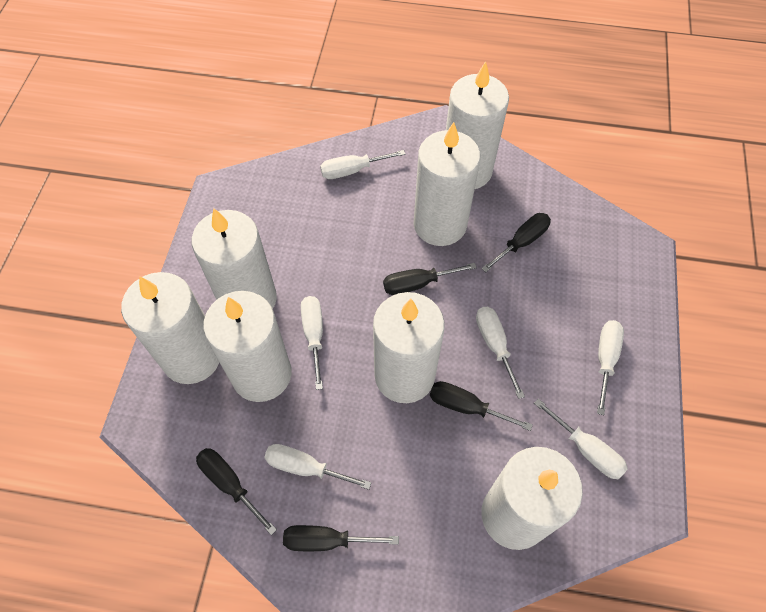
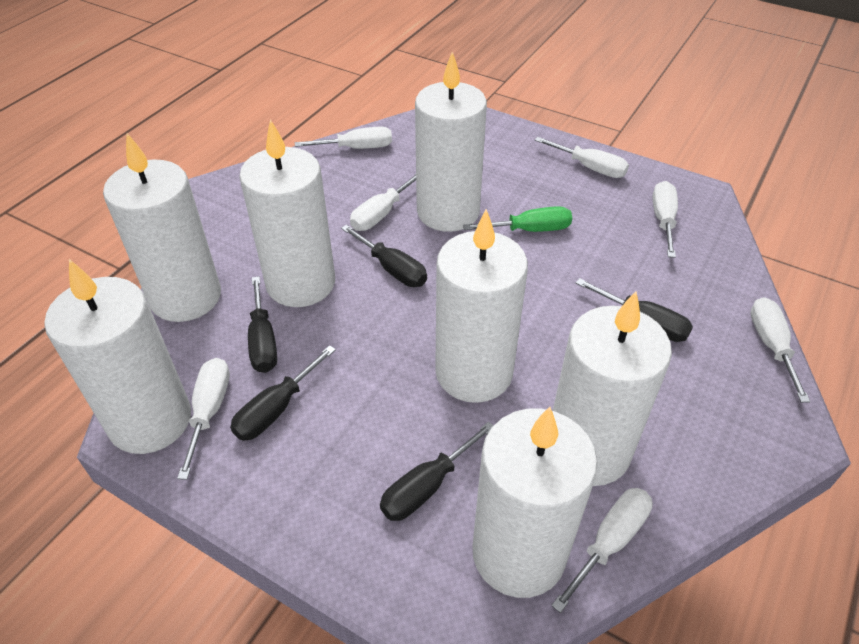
green screwdriver: 0 -> 1
white screwdriver: 6 -> 7

